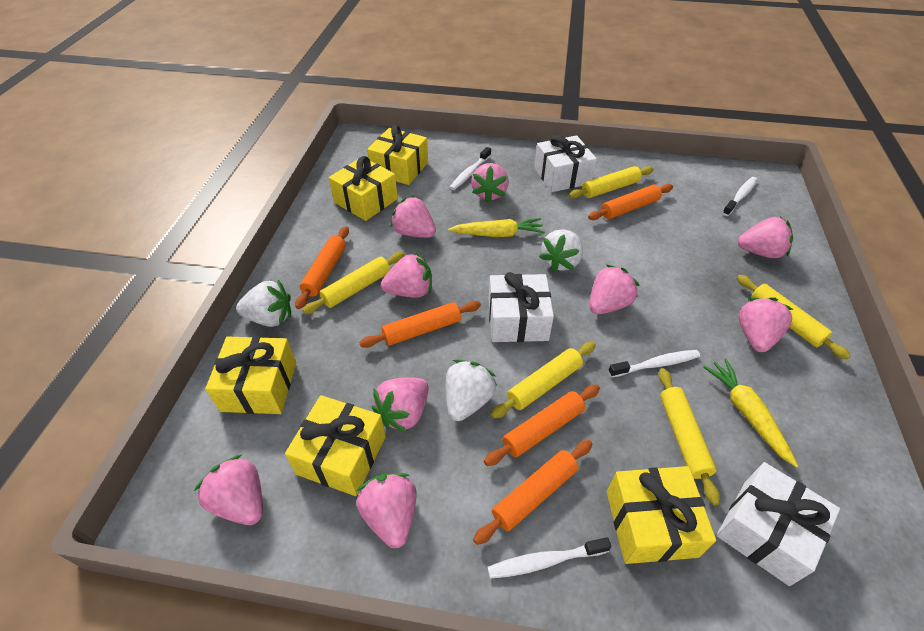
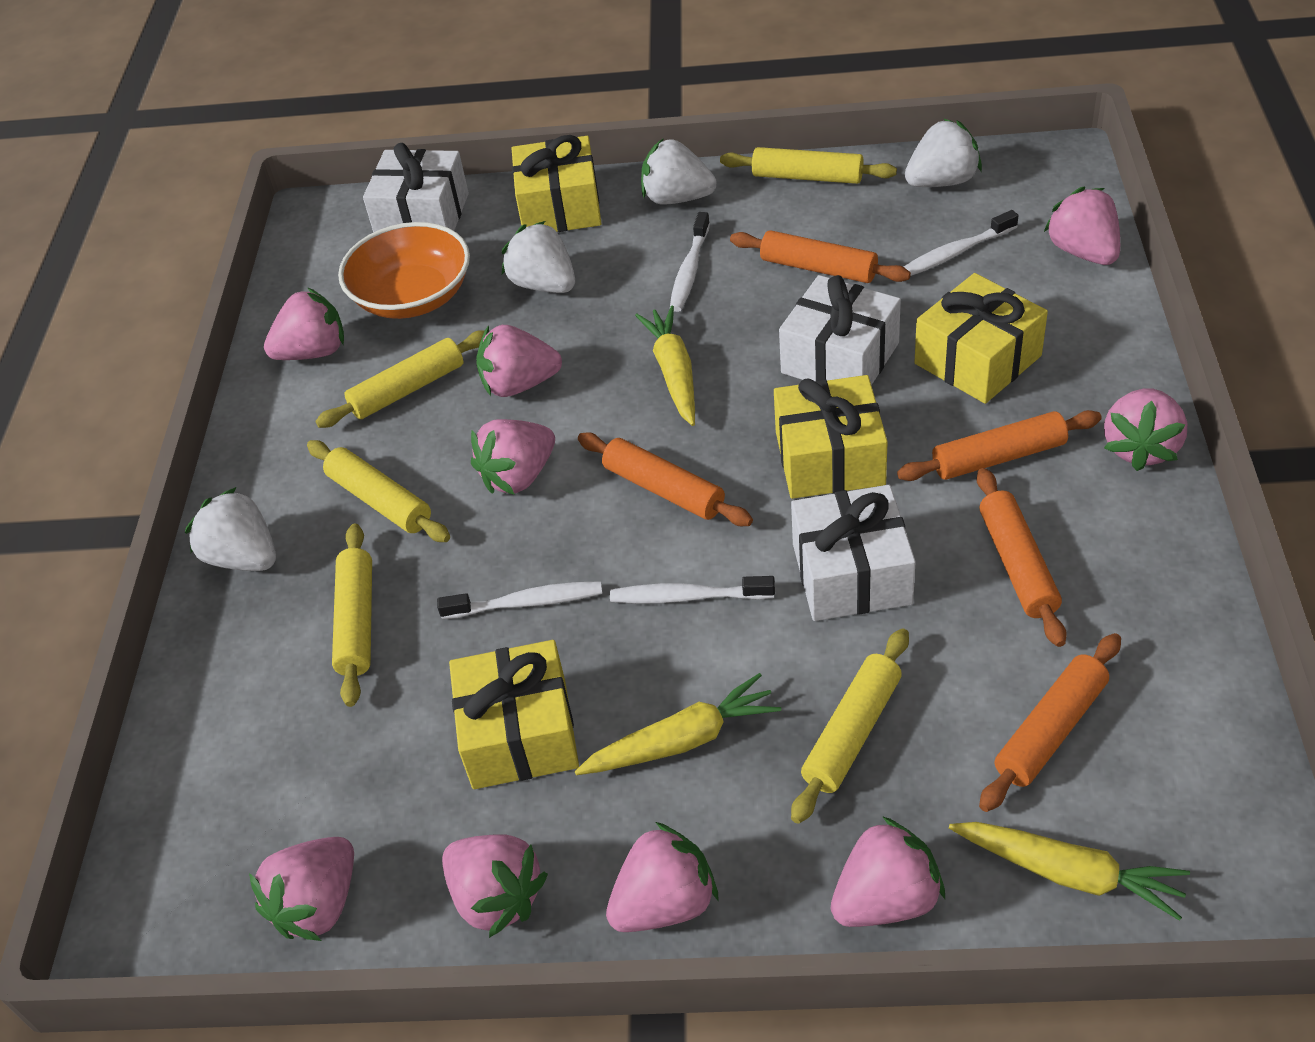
orange bowl: 0 -> 1
white strawberry: 3 -> 4
yellow carrot: 2 -> 3
yellow gift: 5 -> 4

